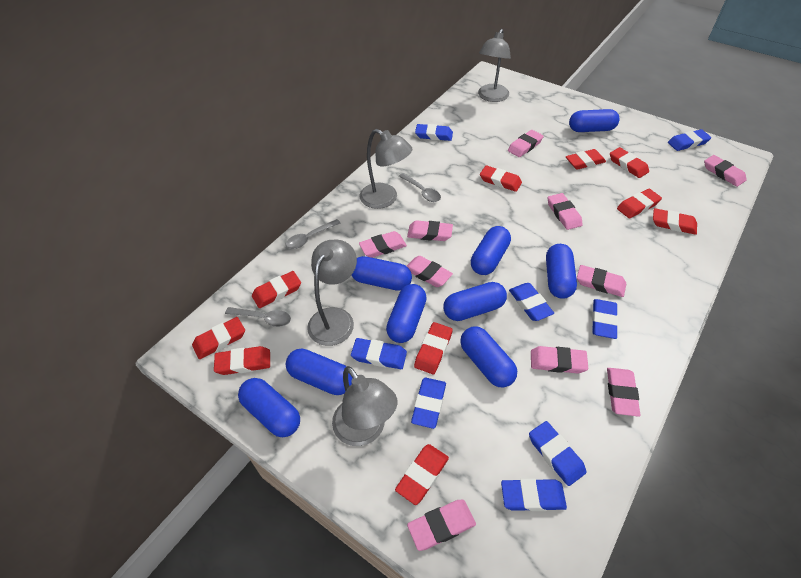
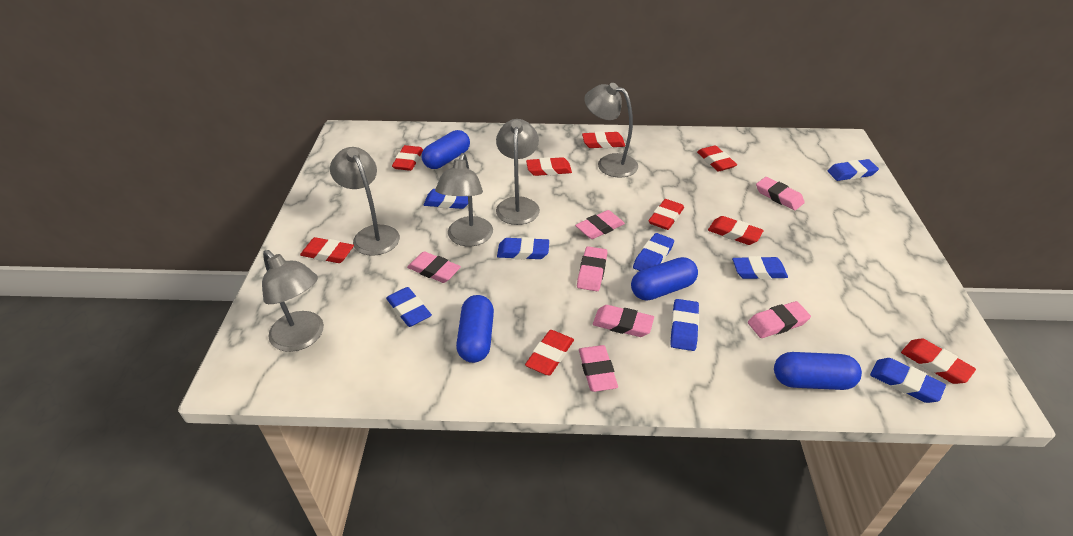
blue capsule: 9 -> 4
grey lamp: 4 -> 5
grey spoon: 3 -> 0
pink eraser: 10 -> 7
red eraser: 10 -> 9

